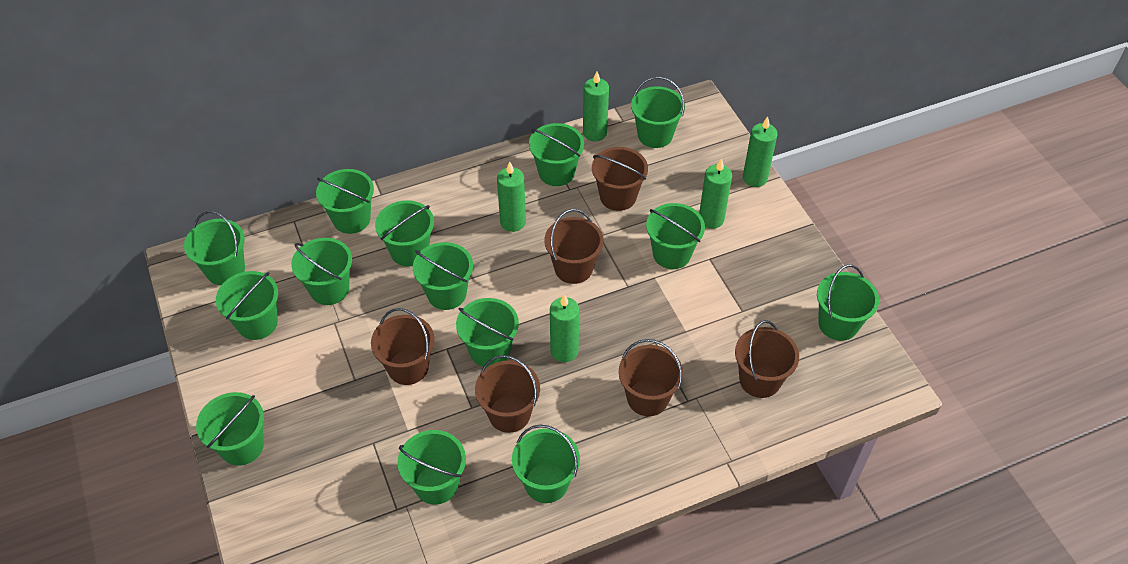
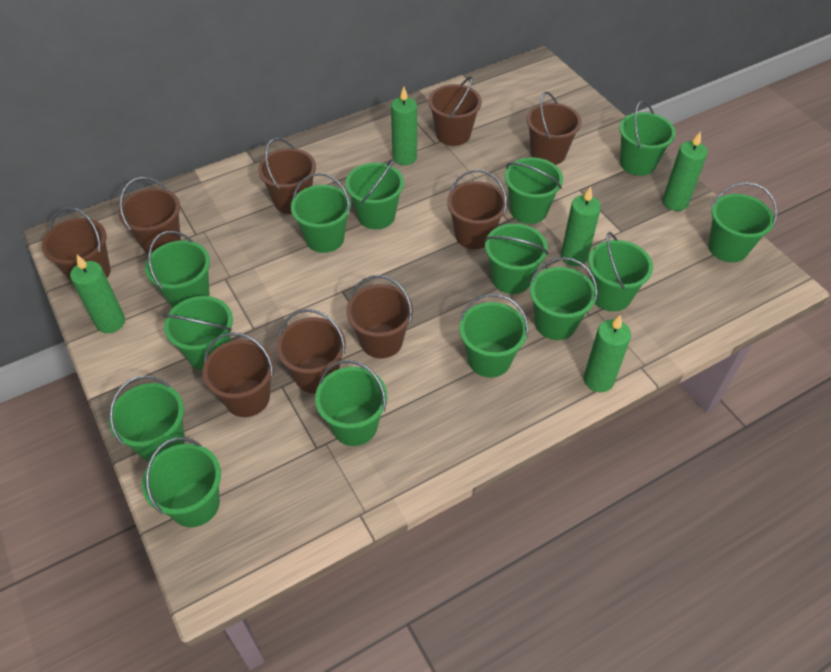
brown bucket: 6 -> 9

